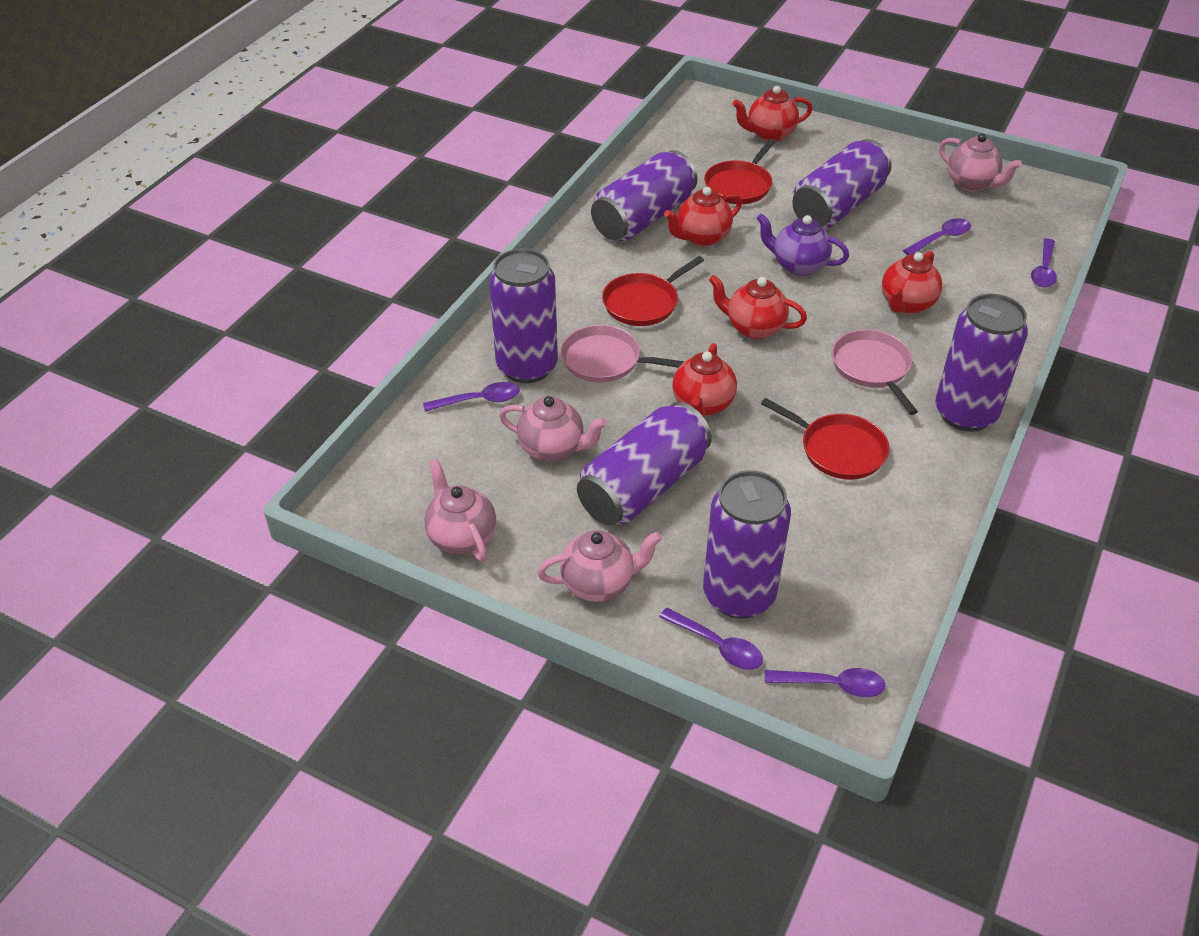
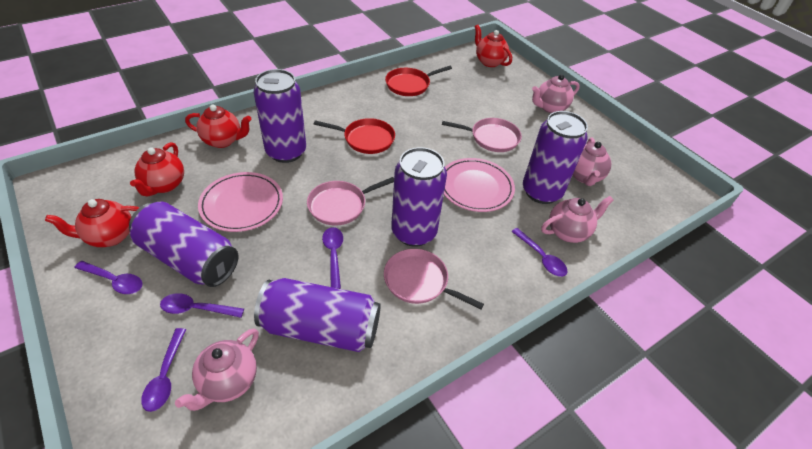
pink pan: 2 -> 3
pink plate: 0 -> 2
purple can: 6 -> 5
purple teapot: 1 -> 0
red pan: 3 -> 2
red teapot: 5 -> 4

